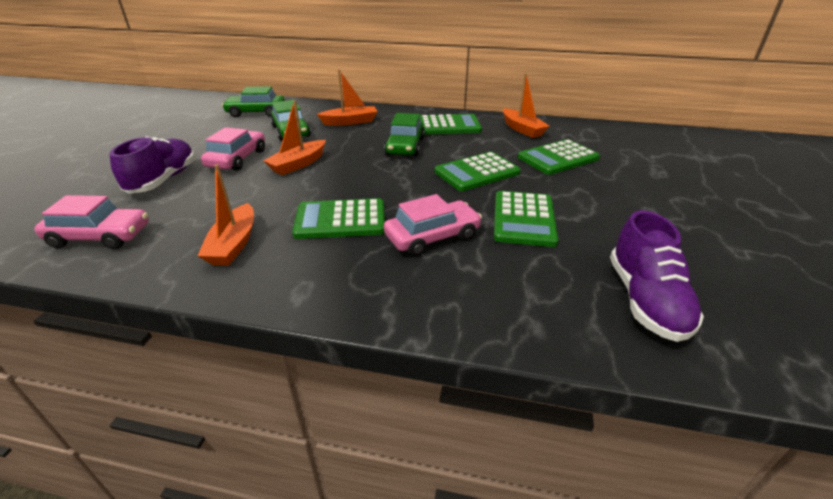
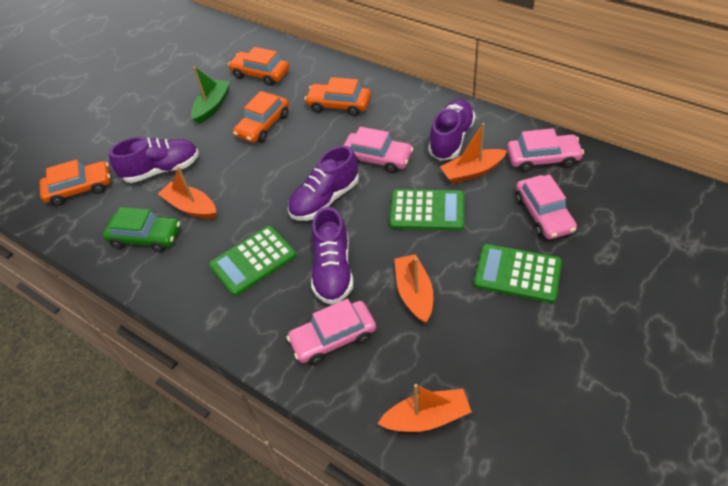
green boat: 0 -> 1
green calculator: 5 -> 3
green car: 3 -> 1
orange car: 0 -> 4
pink car: 3 -> 4
purple shoe: 2 -> 4

